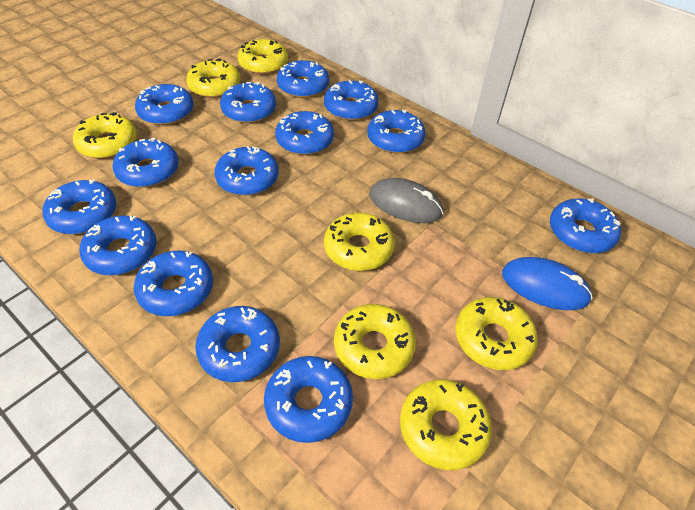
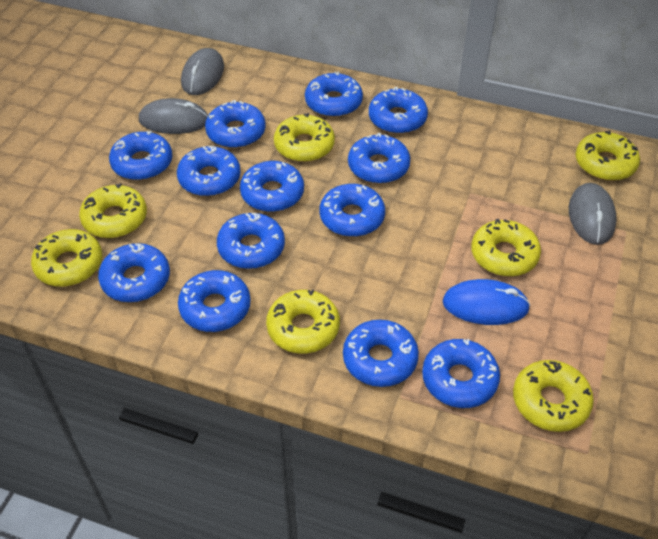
blue donut: 14 -> 13
grey mouse: 1 -> 3

